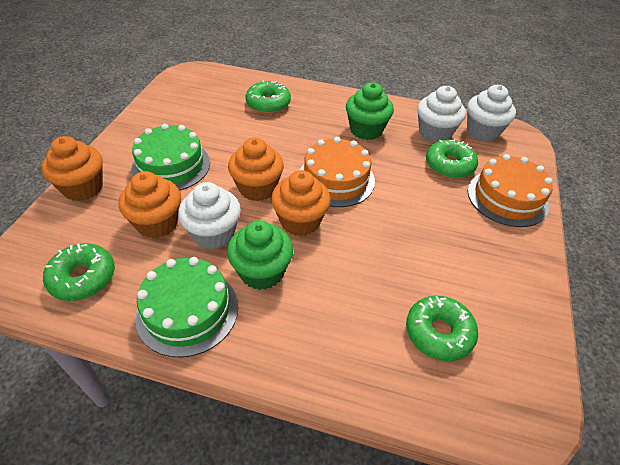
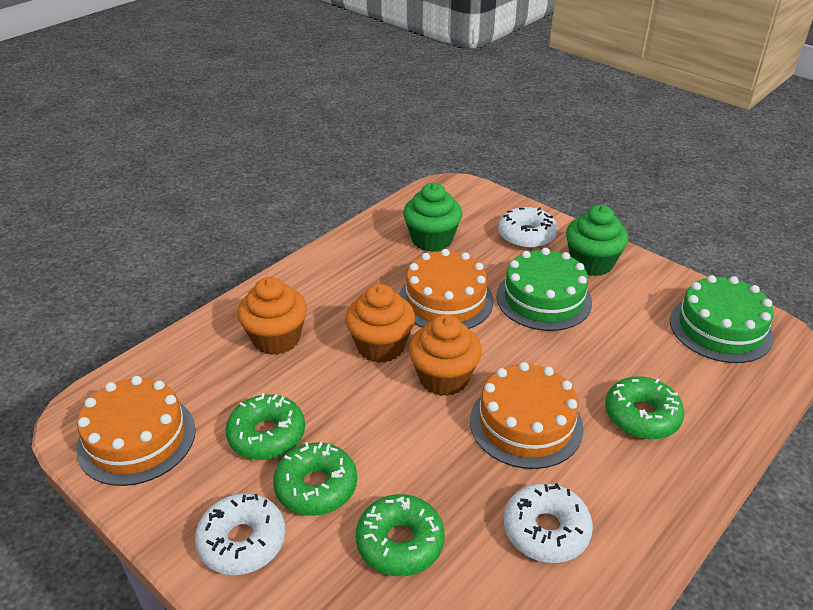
orange cake: 2 -> 3
orange cupcake: 4 -> 3
white cupcake: 3 -> 0
white donut: 0 -> 3

